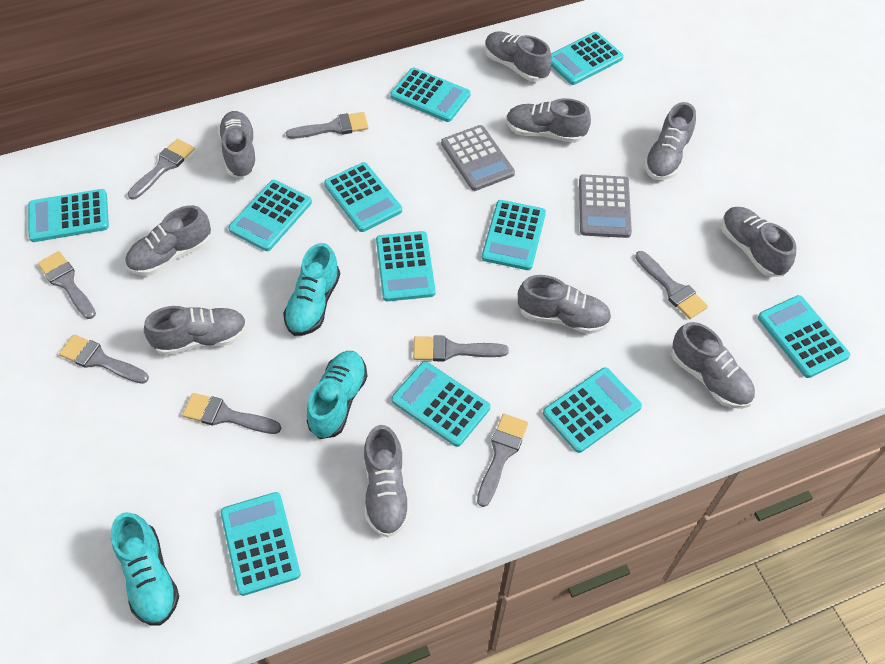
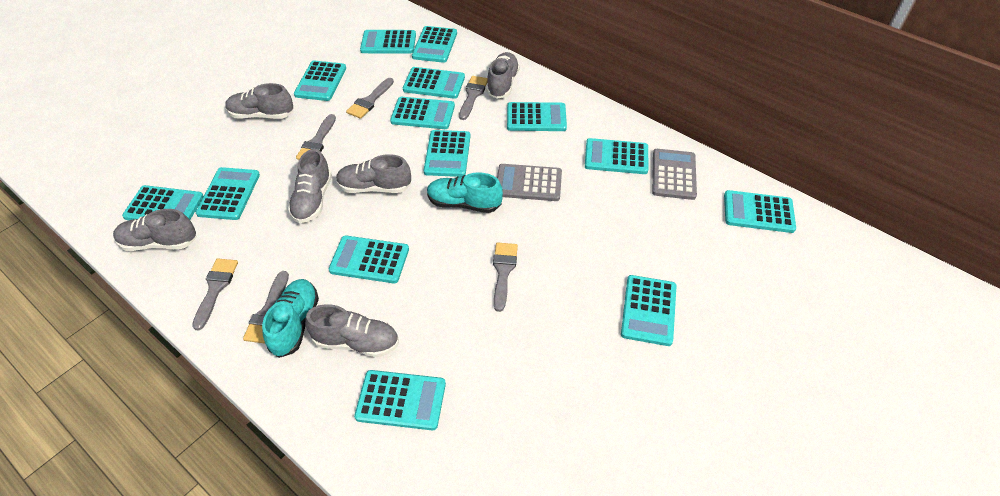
grey brush: 8 -> 6
grey shoe: 10 -> 6
turquoise calculator: 11 -> 14
turquoise shoe: 3 -> 2

